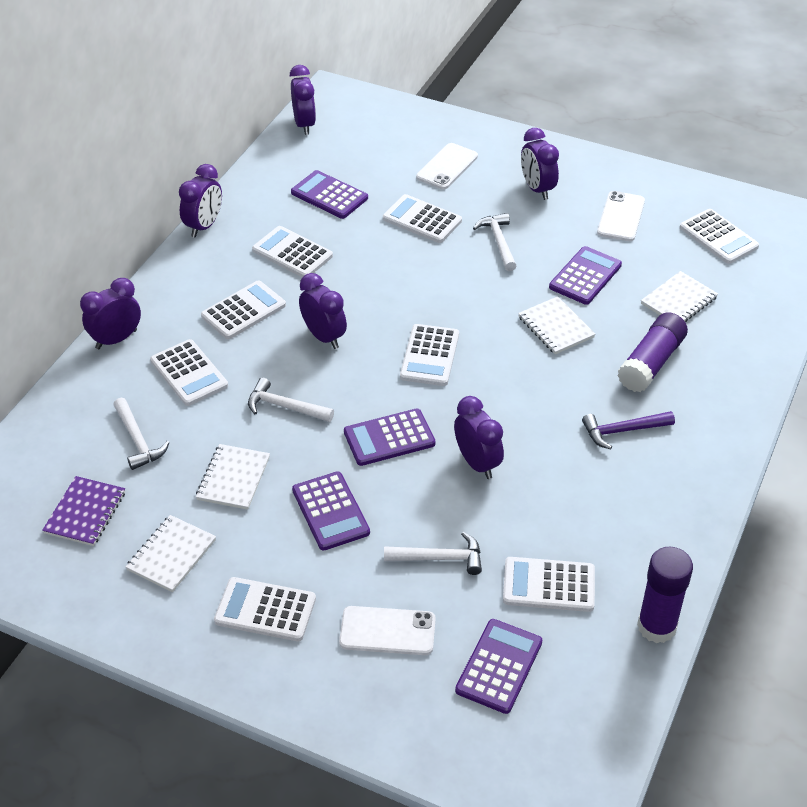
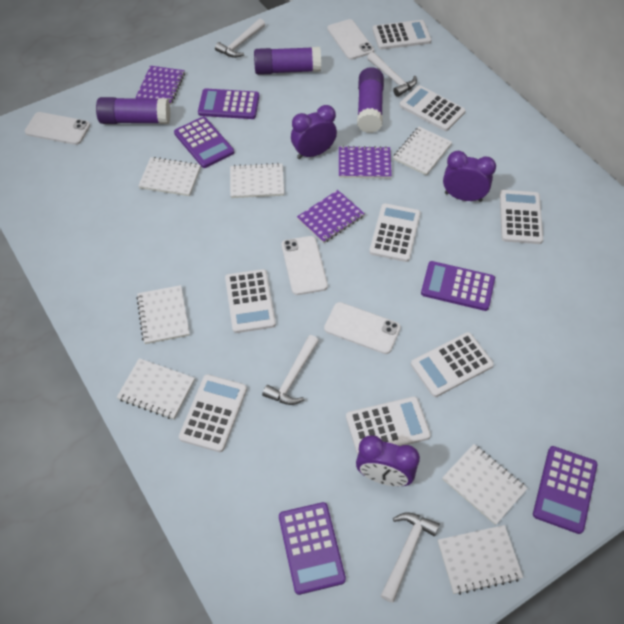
purple clock: 6 -> 3
purple glue stick: 2 -> 3
purple hammer: 1 -> 0
purple notebook: 1 -> 3
white notebook: 4 -> 7
white phone: 3 -> 4

